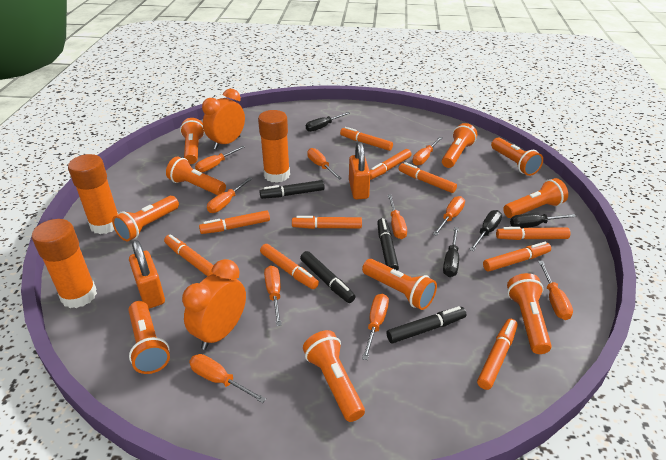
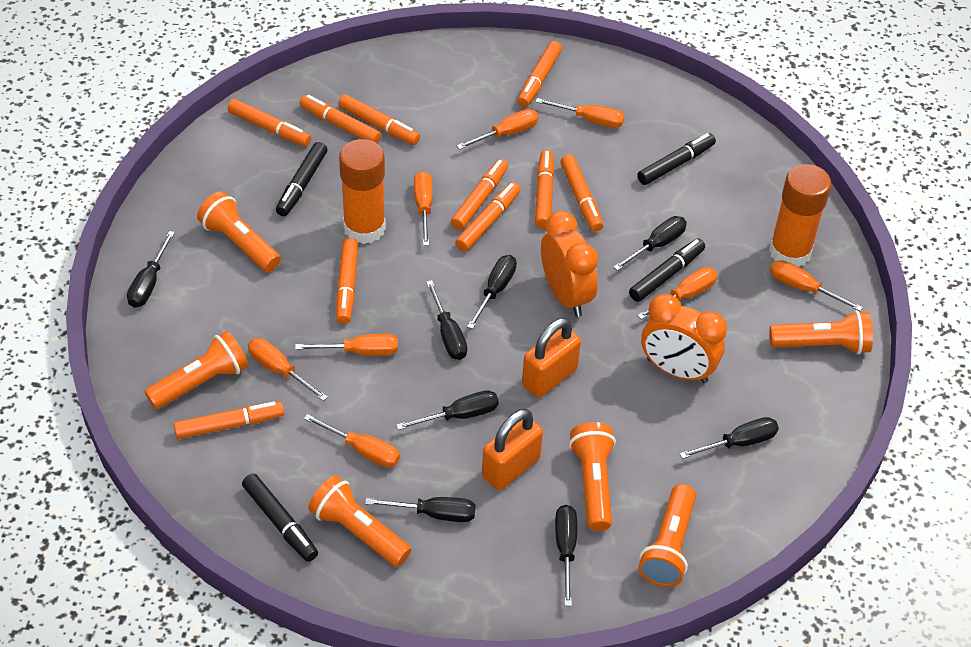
black screwdriver: 4 -> 8
orange flashlight: 10 -> 6
orange glue stick: 3 -> 2
orange screwdriver: 10 -> 8

